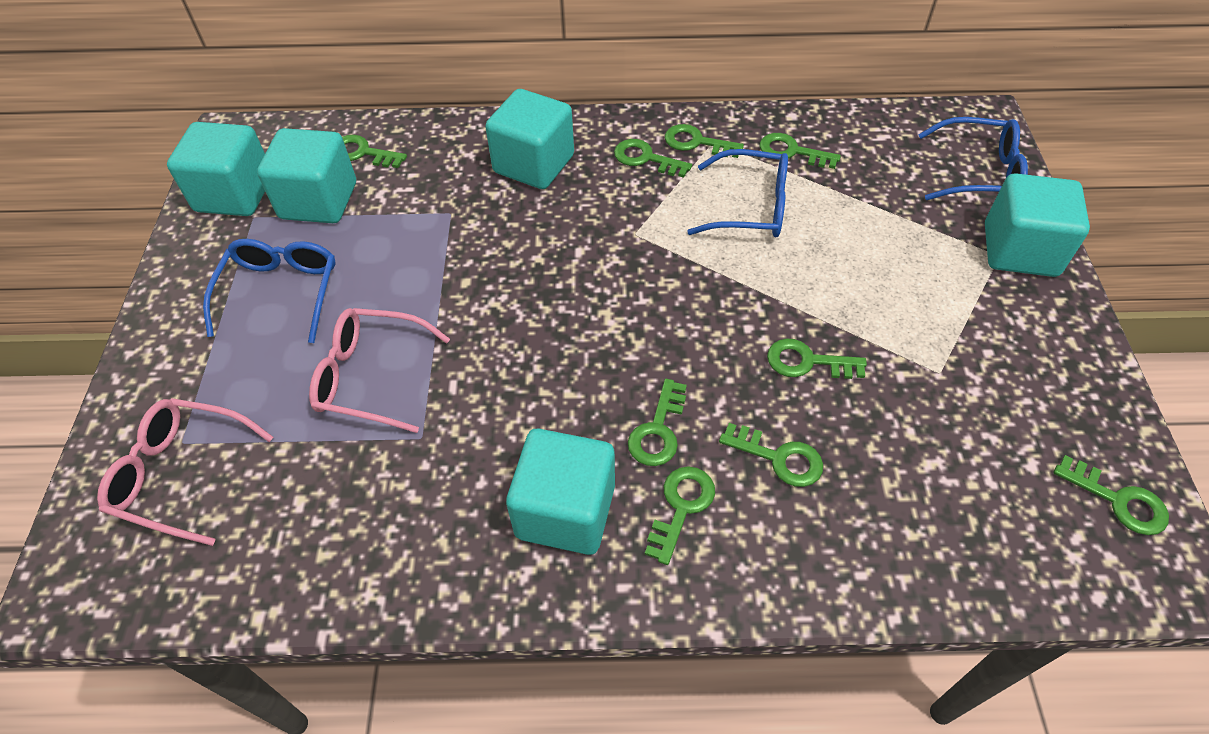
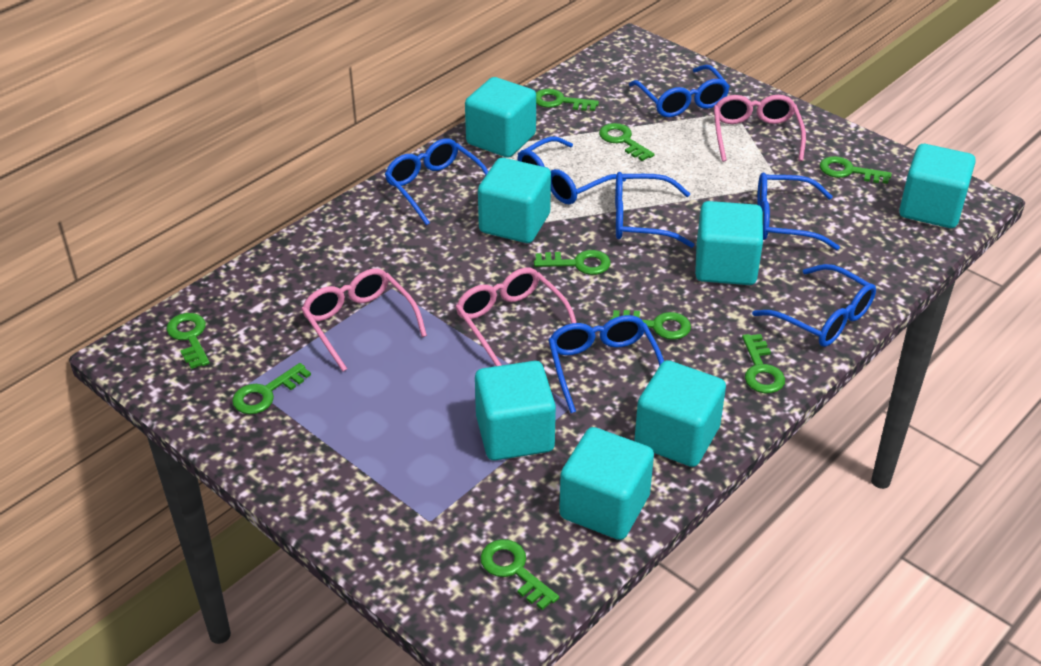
blue glasses: 3 -> 7
pink glasses: 2 -> 3
turquoise cube: 5 -> 7

